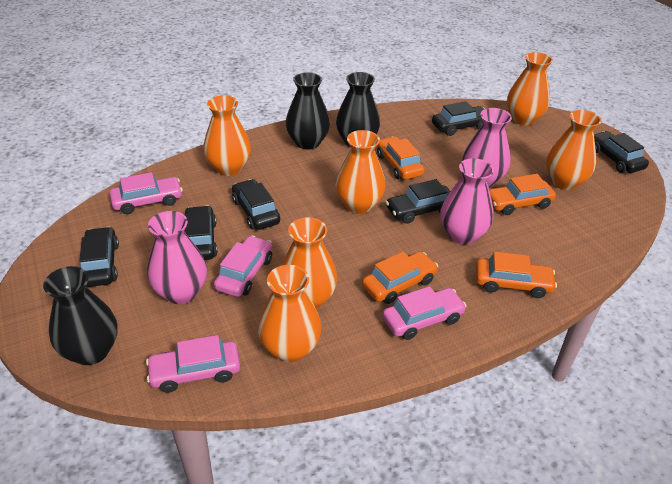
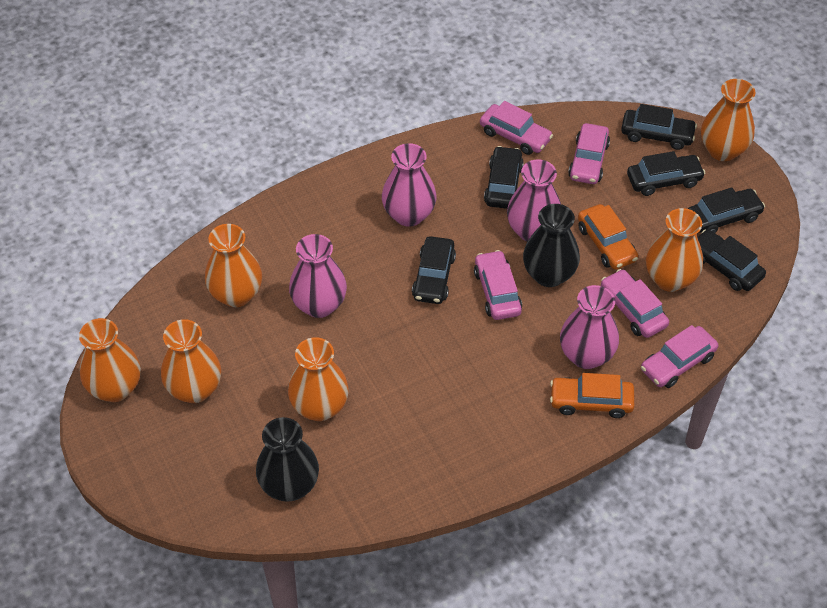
black vase: 3 -> 2
orange car: 4 -> 2
pink car: 4 -> 5
pink vase: 3 -> 4

